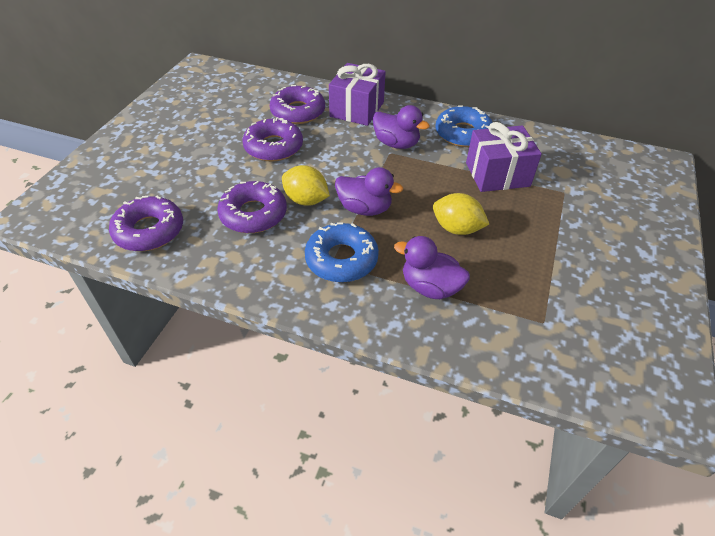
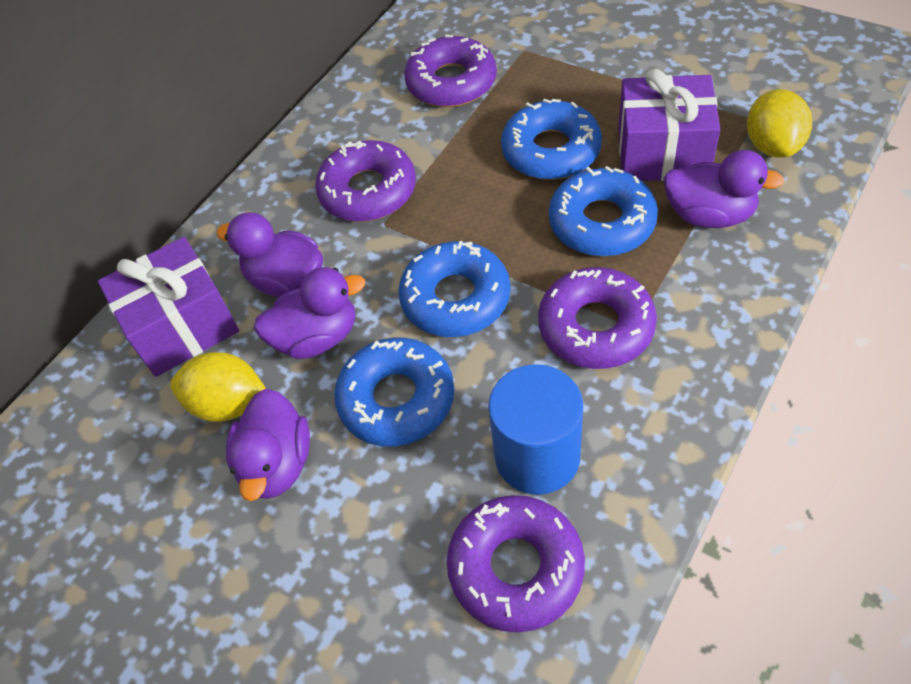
blue cylinder: 0 -> 1
blue donut: 2 -> 4
purple duck: 3 -> 4

